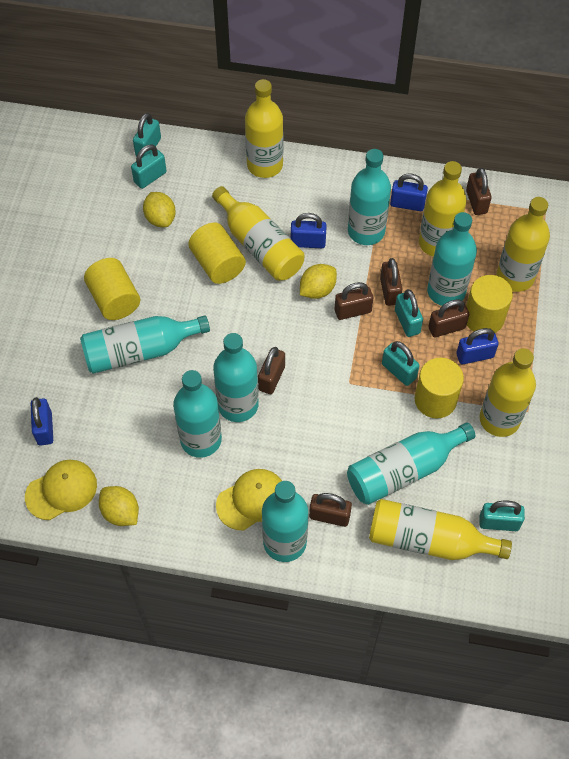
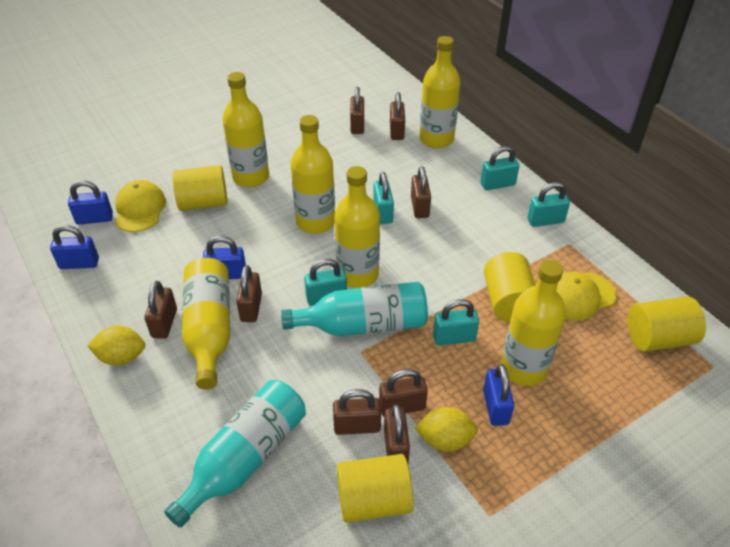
brown padlock: 6 -> 8
turquoise bottle: 7 -> 2
yellow lemon: 3 -> 2

